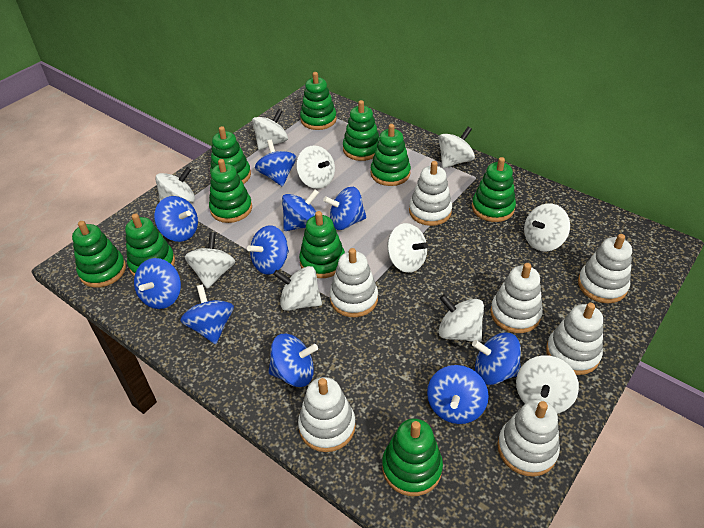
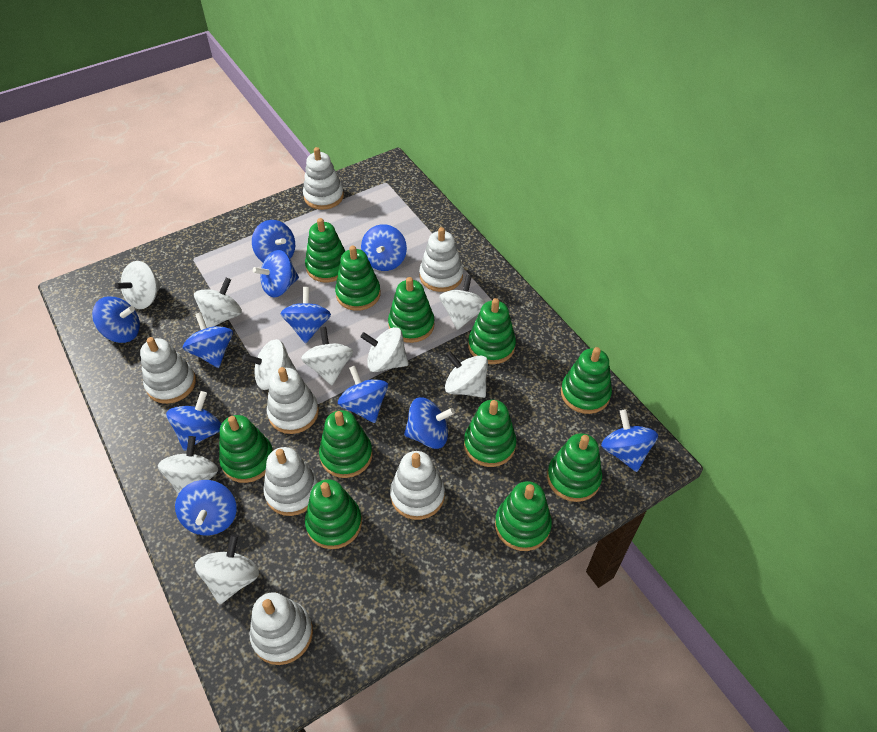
blue spinning top: 10 -> 11
green stacking toy: 10 -> 11
white spinning top: 10 -> 9

